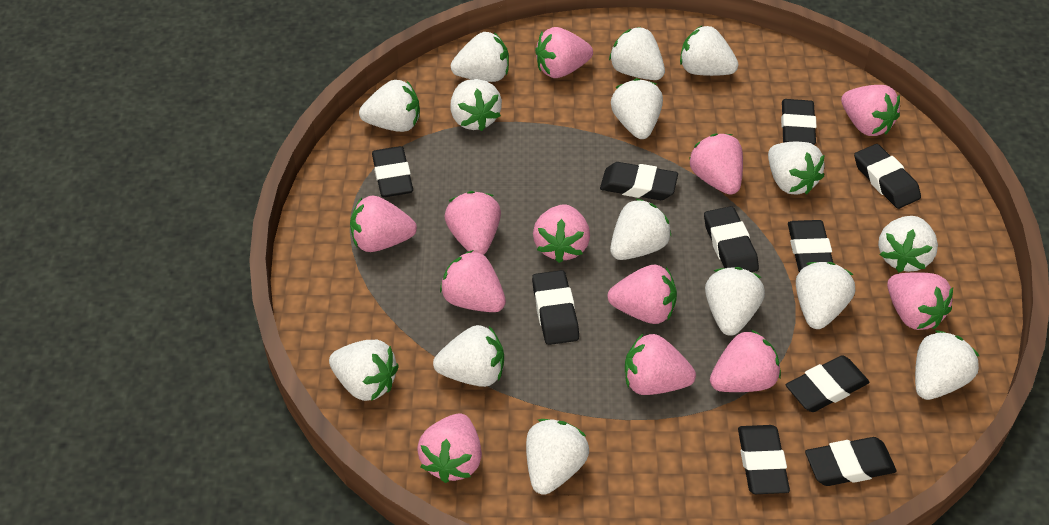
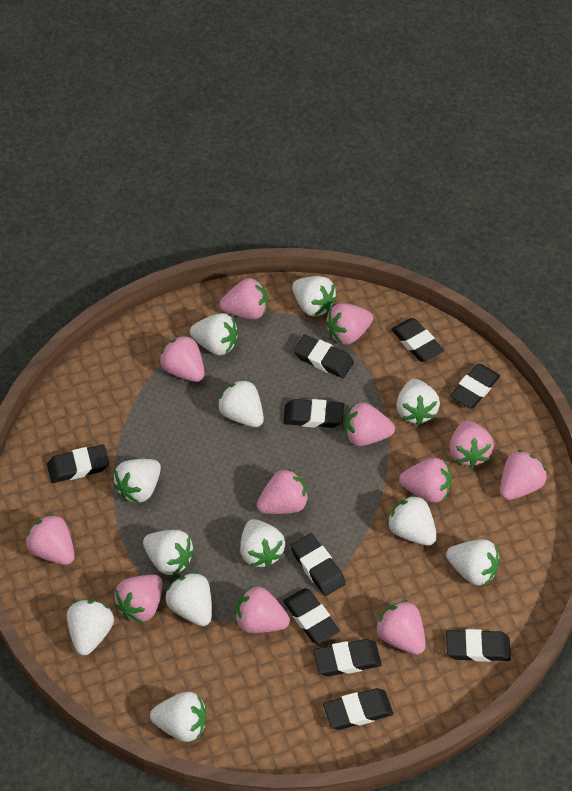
white strawberry: 15 -> 12

